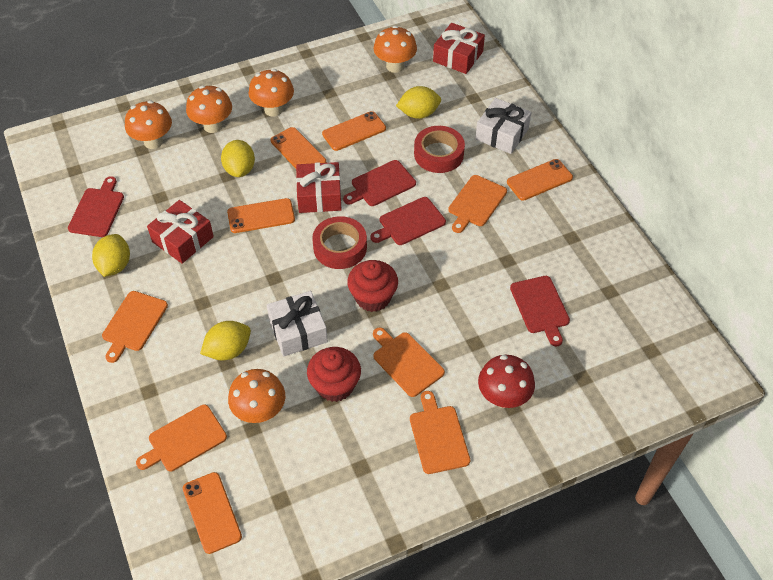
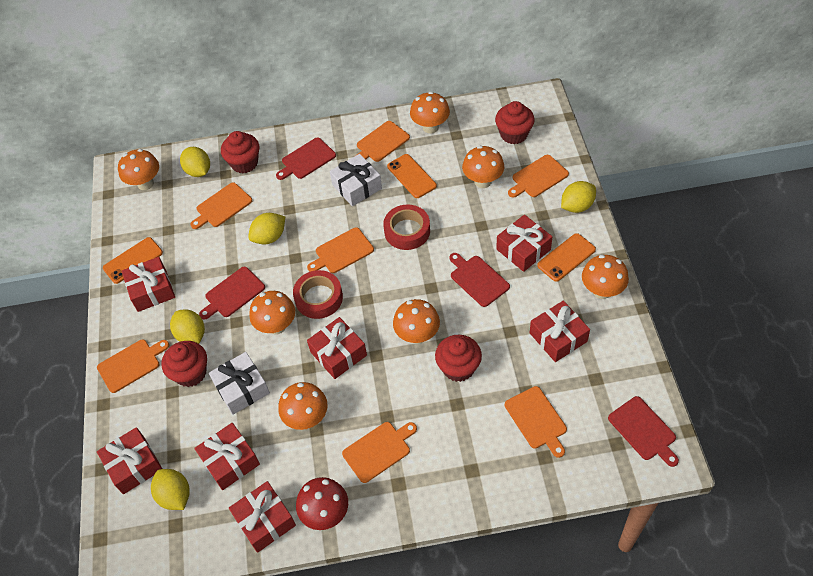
orange cutting board: 5 -> 7
orange mushroom: 5 -> 7
orange phone: 5 -> 3
red cupcake: 2 -> 4
red gift: 3 -> 7
yellow lemon: 4 -> 5

